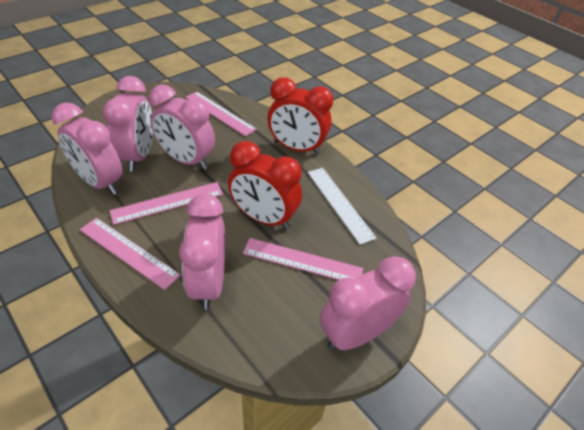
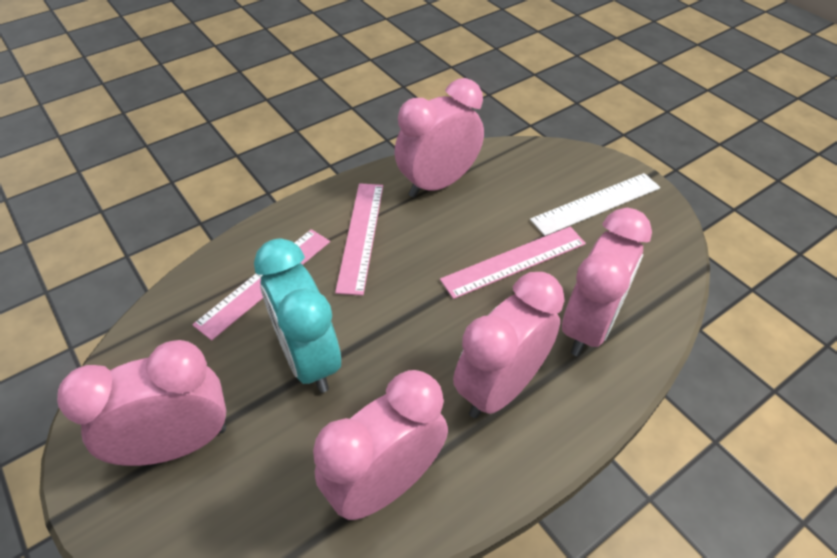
pink ruler: 4 -> 3
red clock: 2 -> 0
turquoise clock: 0 -> 1

